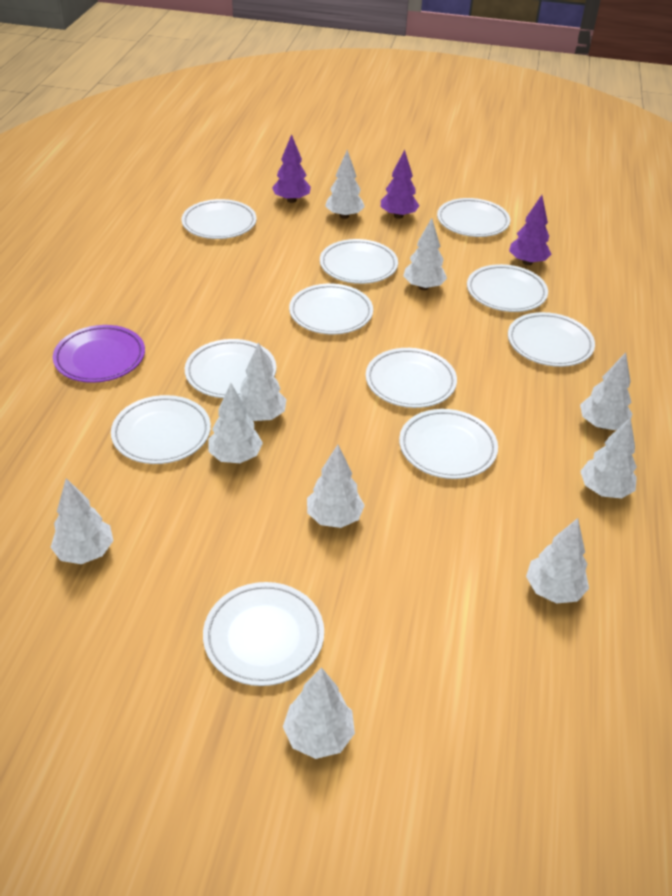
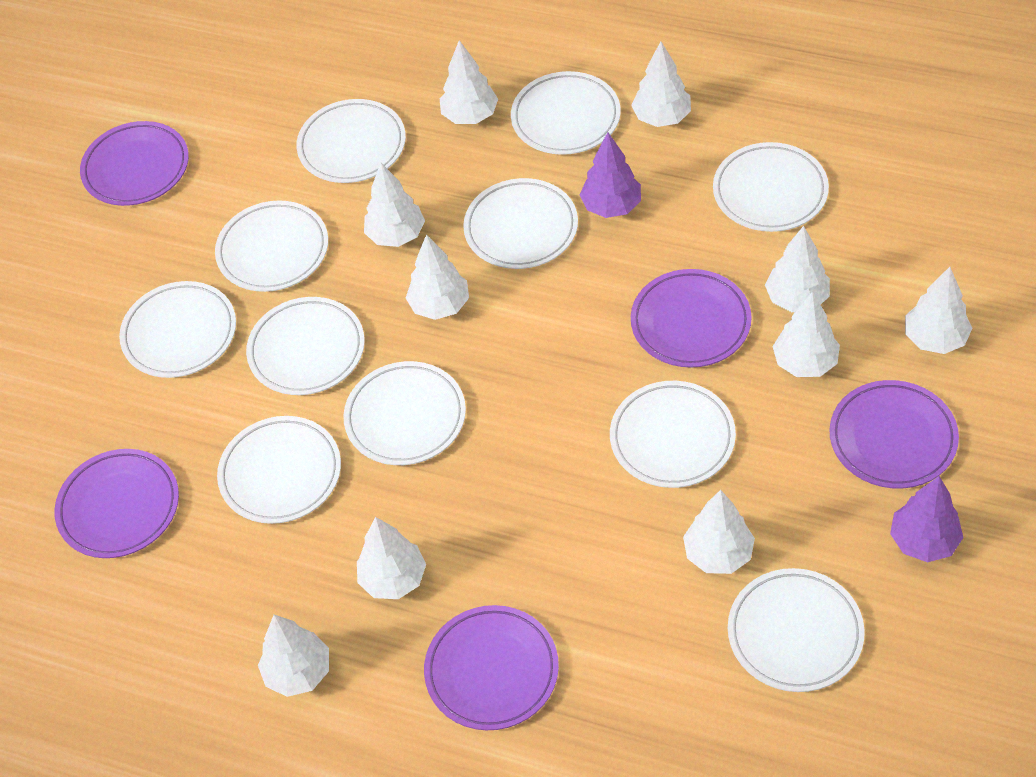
purple plate: 1 -> 5
purple tree: 3 -> 2

